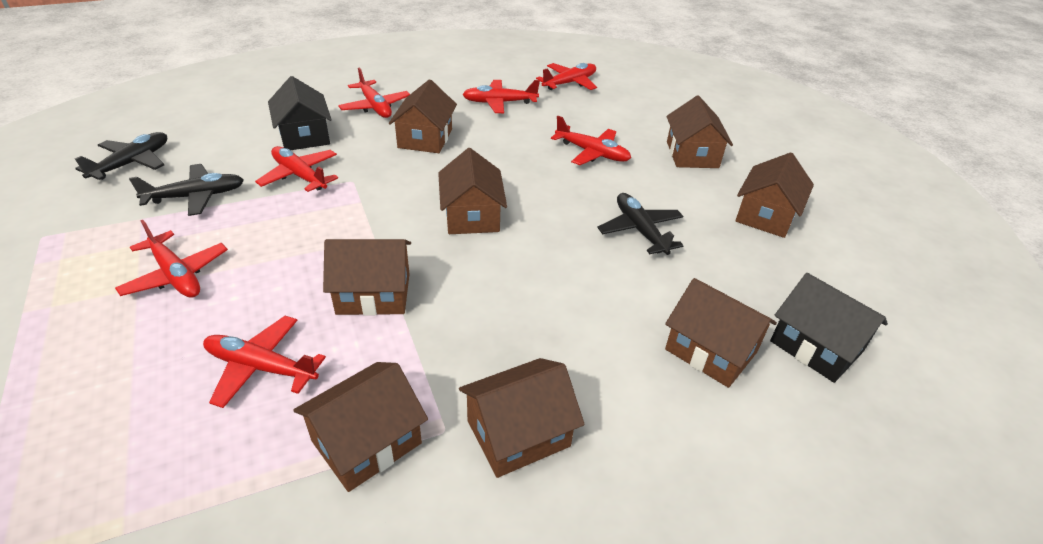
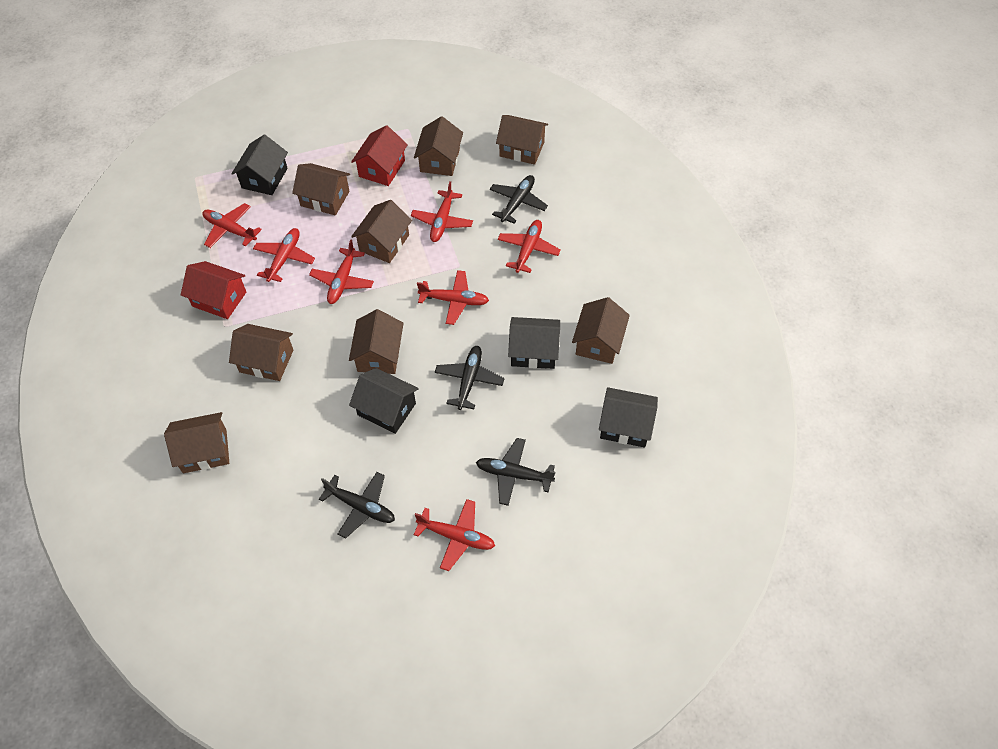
black house: 2 -> 4
black plane: 3 -> 4
red house: 0 -> 2

